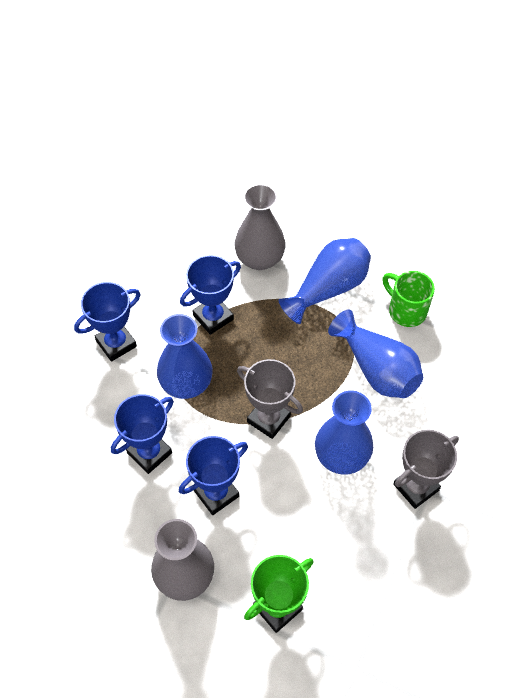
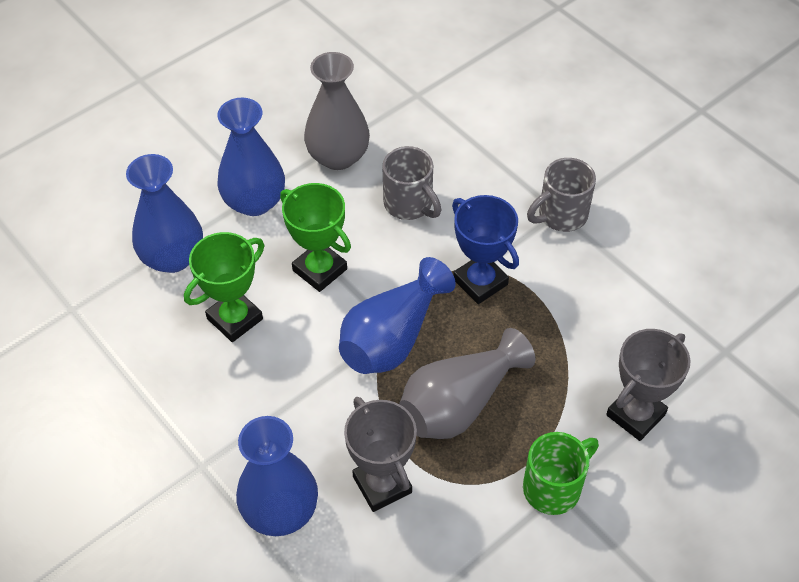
blue trophy: 4 -> 1
green trophy: 1 -> 2
grey mug: 0 -> 2

